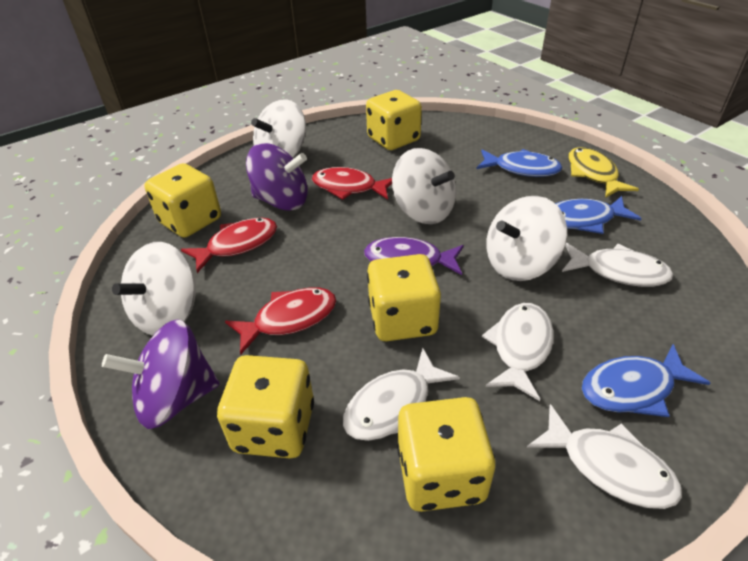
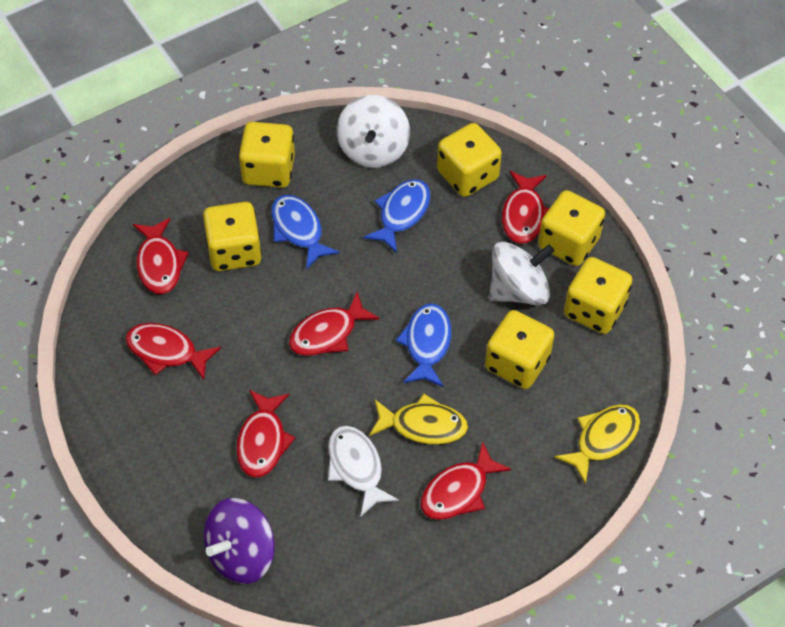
purple fish: 1 -> 0
purple spinning top: 2 -> 1
red fish: 3 -> 6
white fish: 4 -> 1
white spinning top: 4 -> 2
yellow dice: 5 -> 6
yellow fish: 1 -> 2

